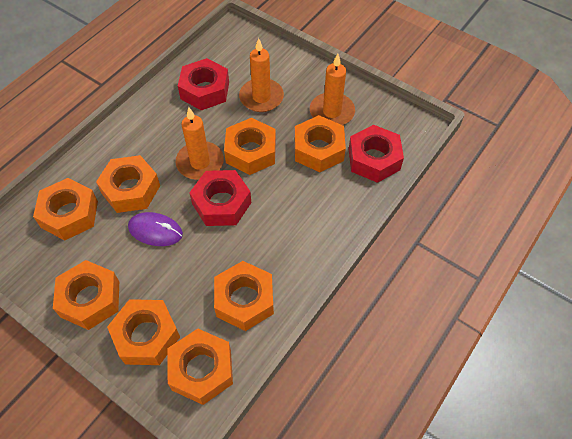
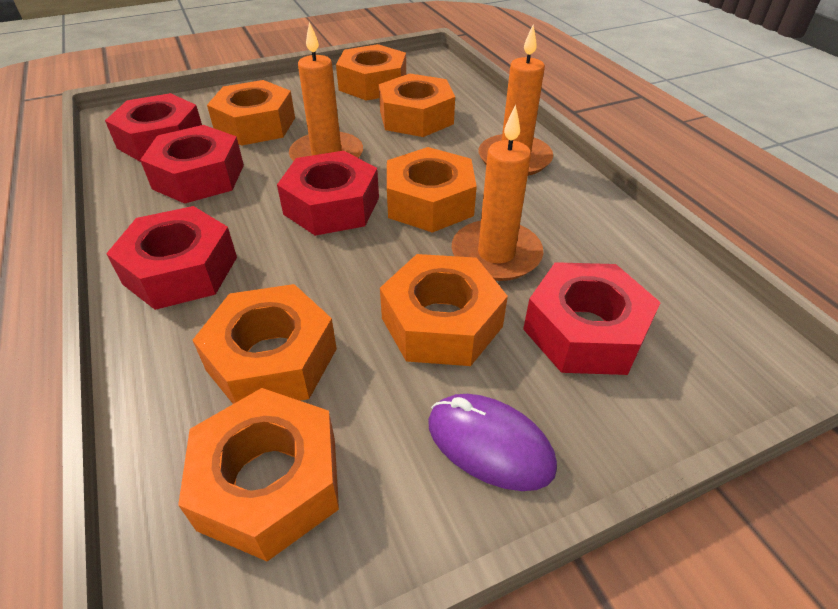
orange nut: 8 -> 7
red nut: 3 -> 5

